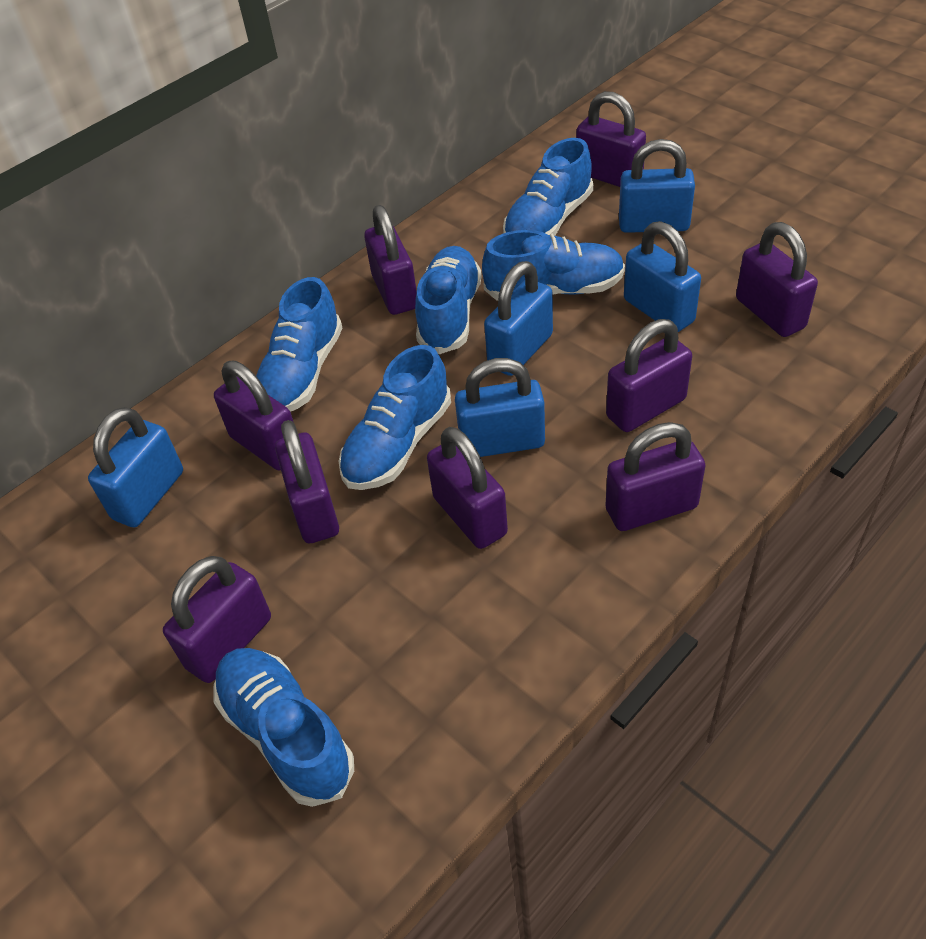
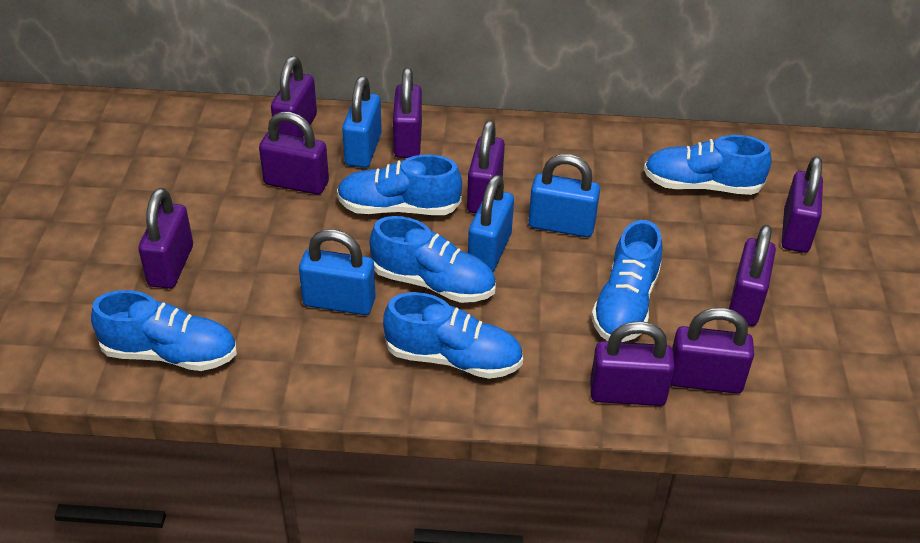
blue padlock: 5 -> 4

